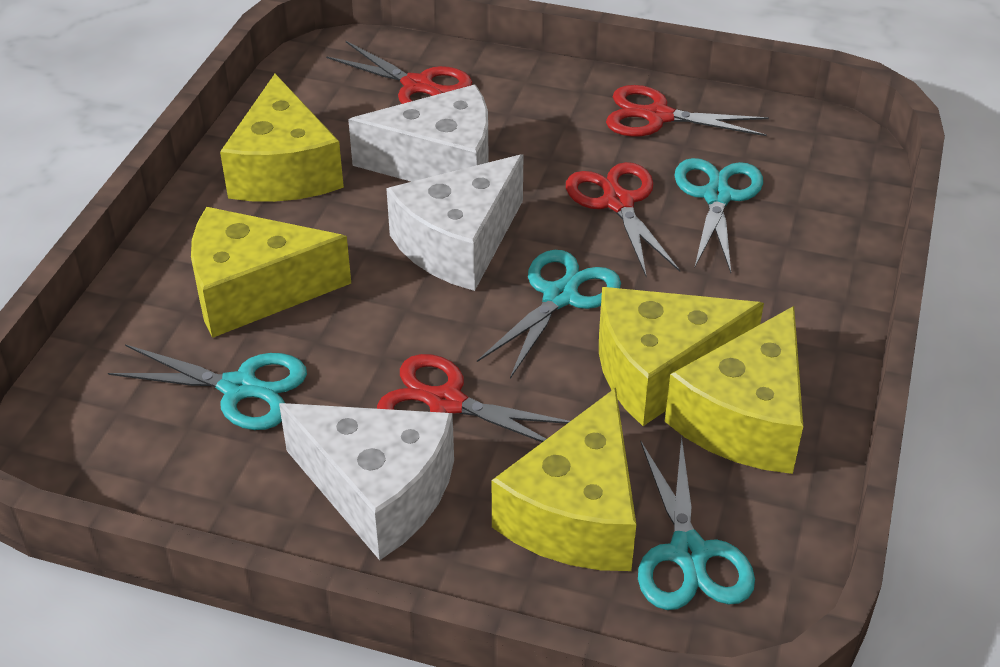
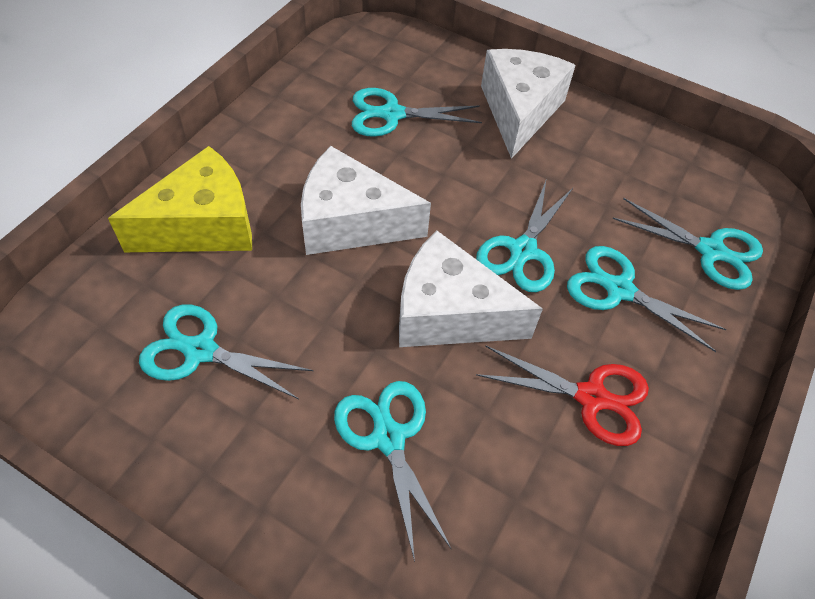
red scissors: 4 -> 1
turquoise scissors: 4 -> 6
yellow cheese: 5 -> 1

